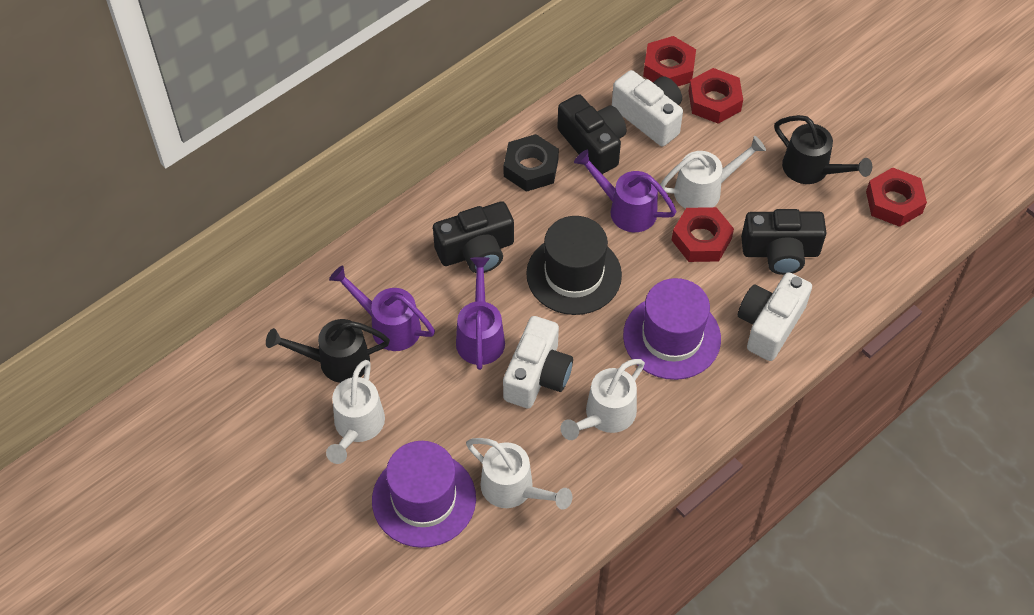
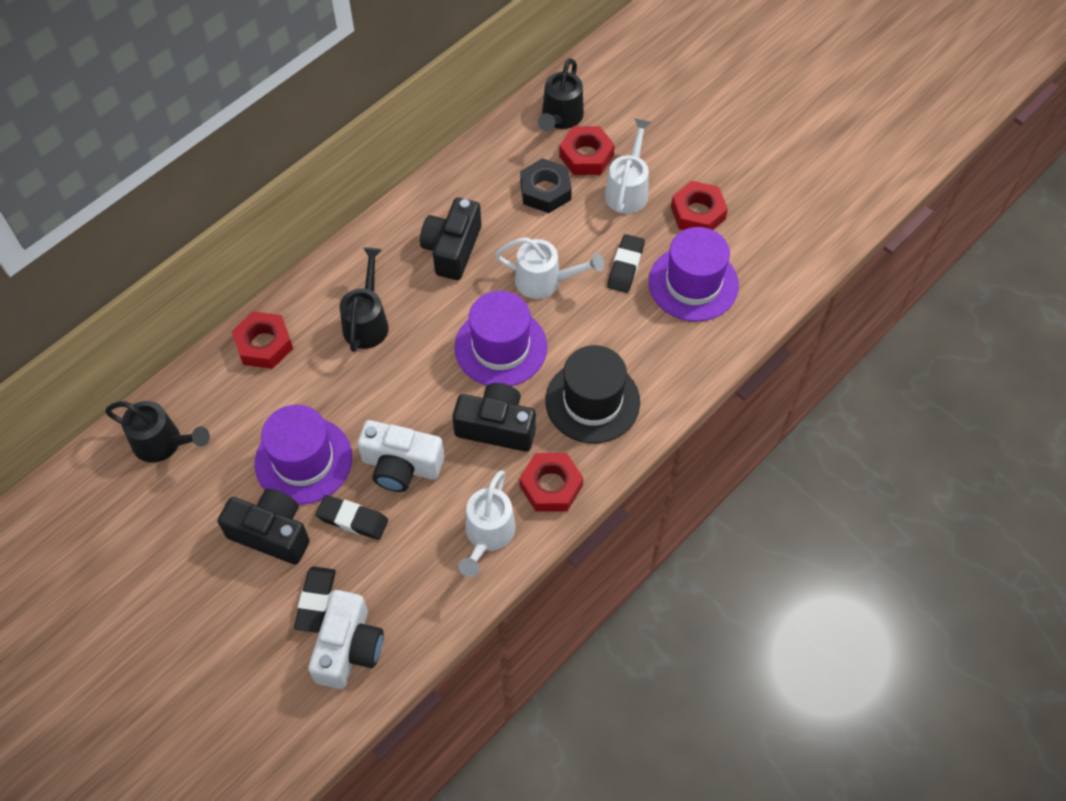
black eraser: 0 -> 3
black watering can: 2 -> 3
purple hat: 2 -> 3
purple watering can: 3 -> 0
white camera: 3 -> 2
white watering can: 4 -> 3

